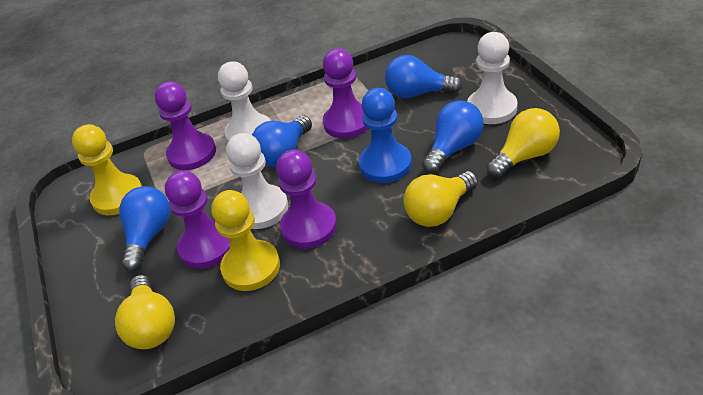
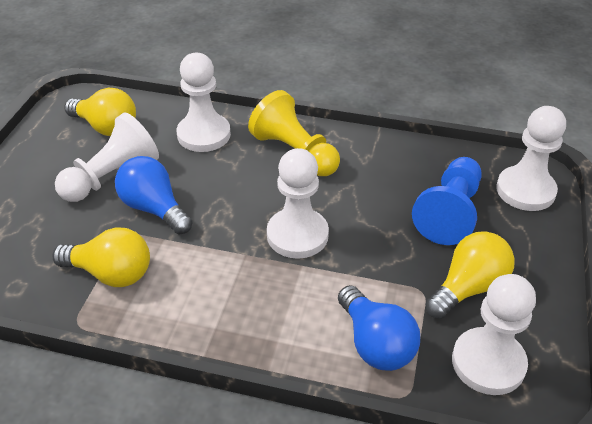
blue light bulb: 4 -> 2
purple pawn: 4 -> 0
white pawn: 3 -> 5
yellow pawn: 2 -> 1

